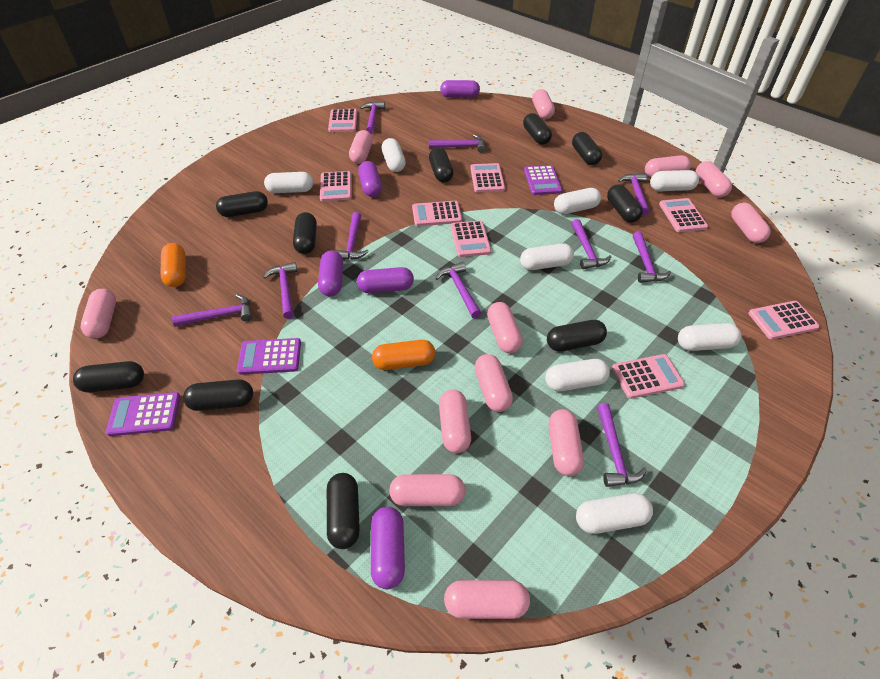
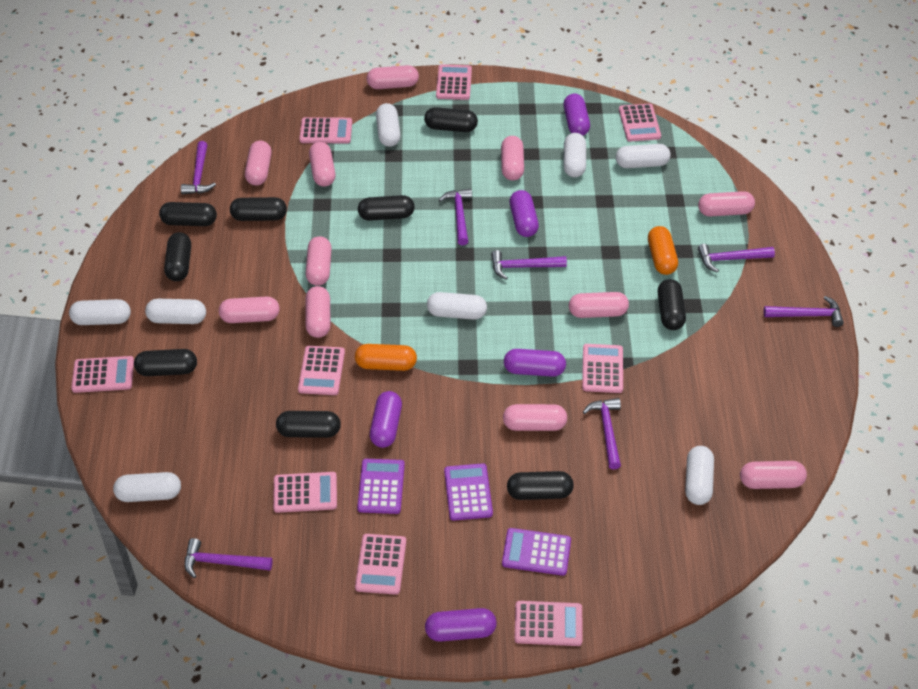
black capsule: 10 -> 9
pink calculator: 8 -> 9
pink capsule: 12 -> 11
purple hammer: 10 -> 7

